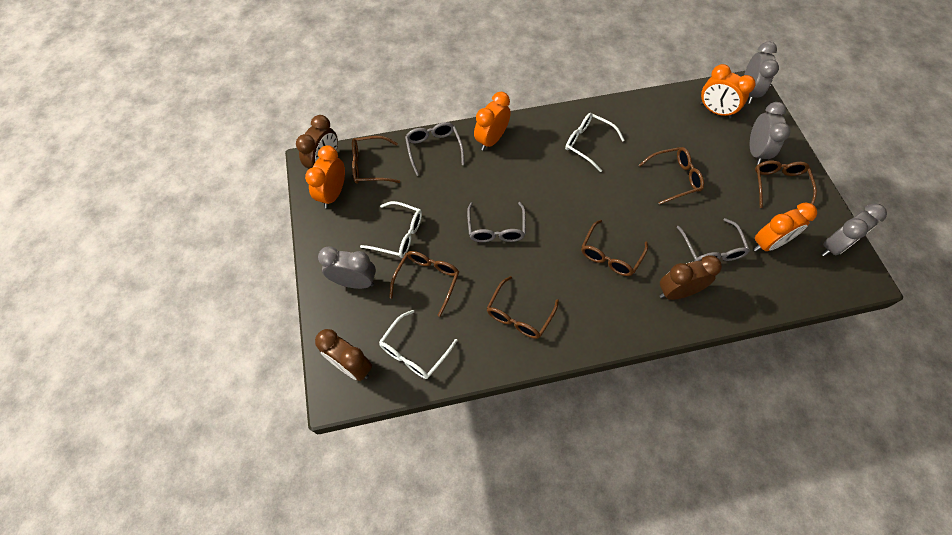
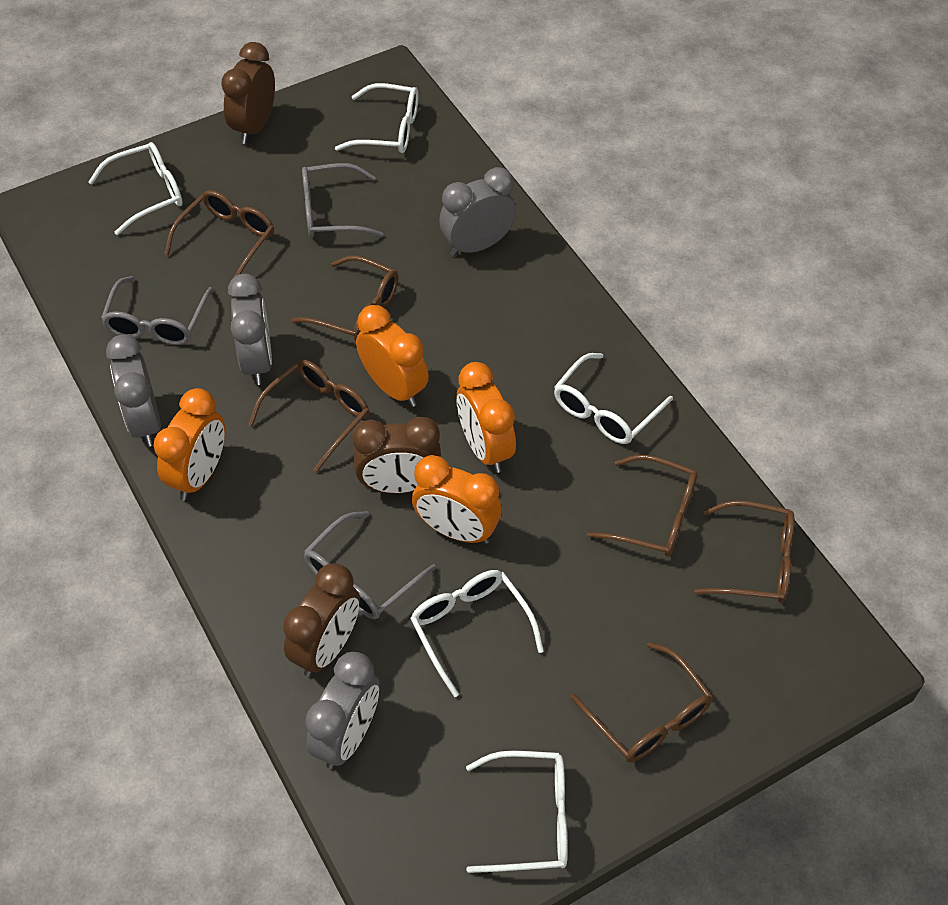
white glasses: 3 -> 5

